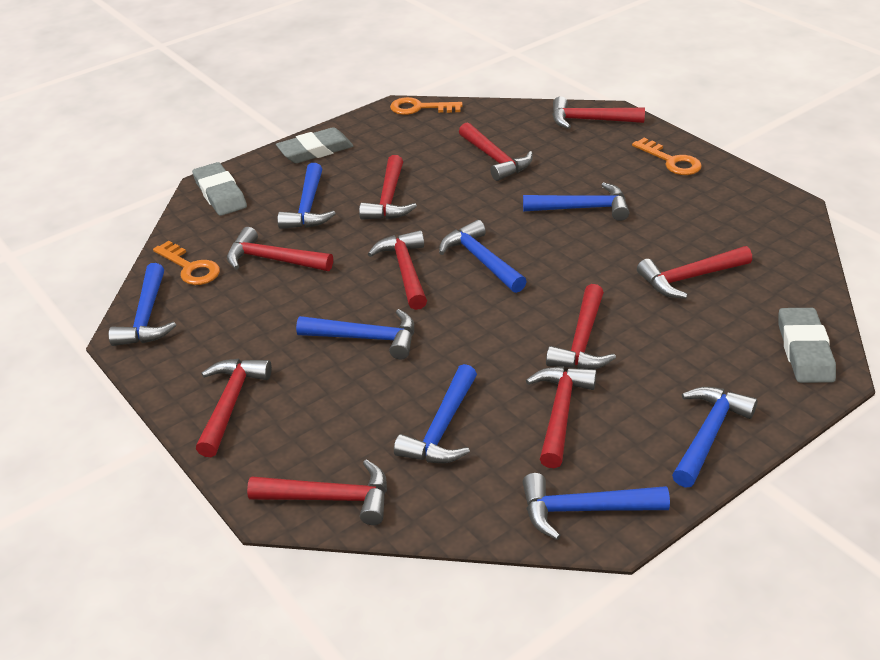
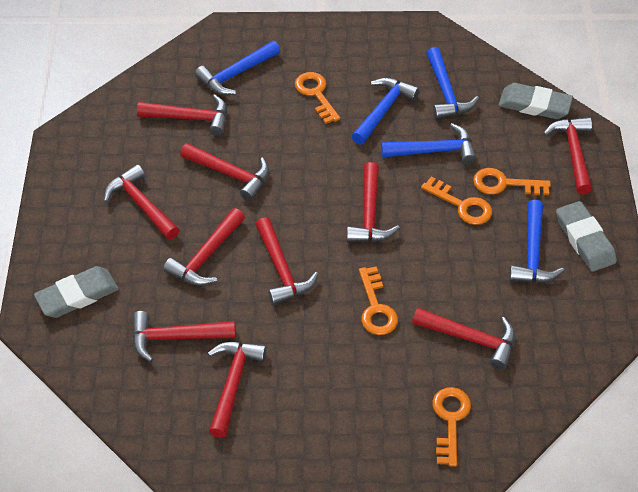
blue hammer: 8 -> 5
orange key: 3 -> 5

